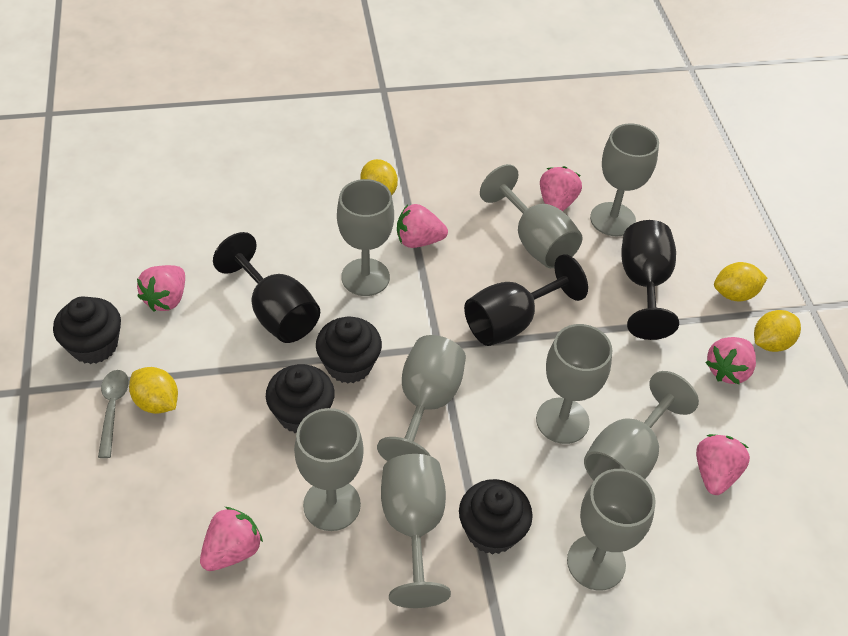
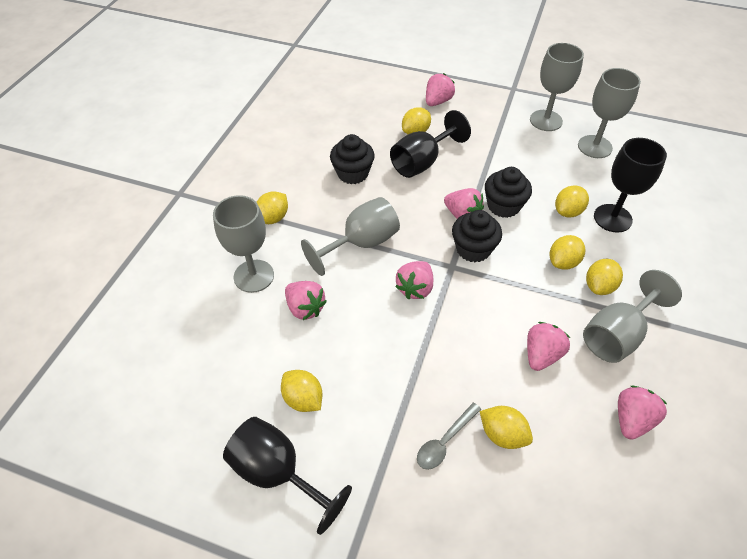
black cupcake: 4 -> 3
grey goblet: 9 -> 5
yellow lemon: 4 -> 7

